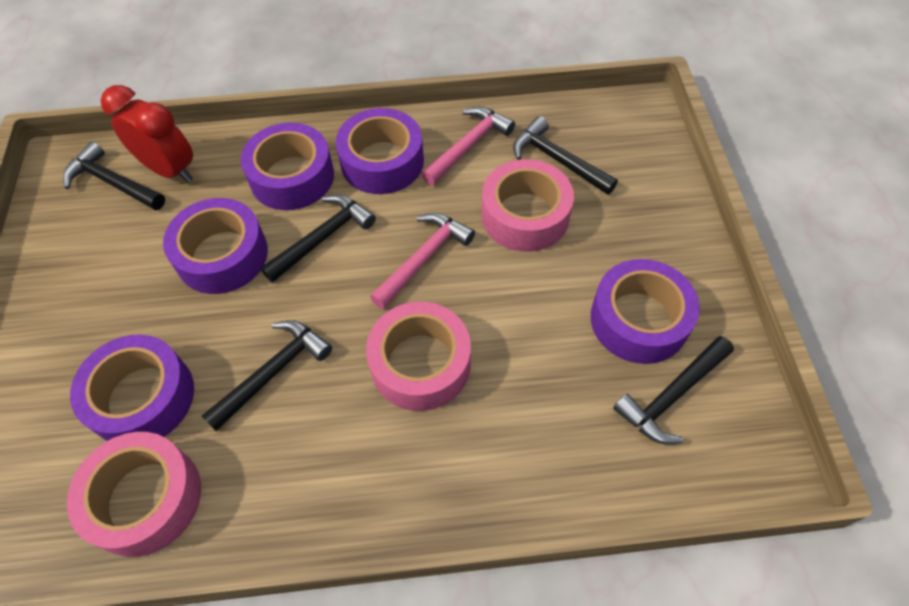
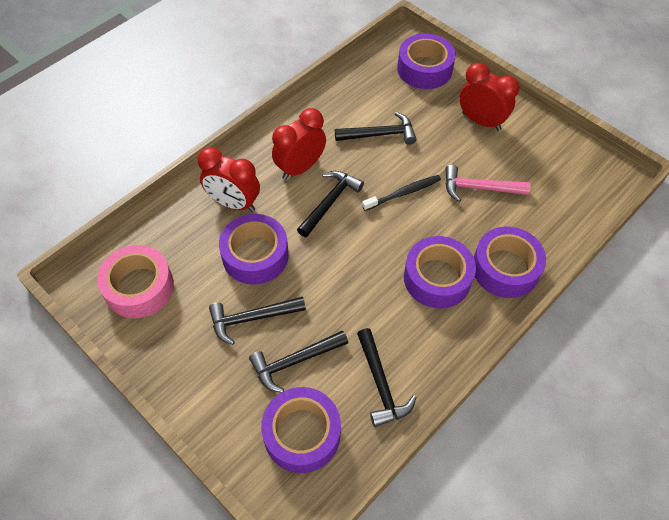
black toothbrush: 0 -> 1
pink hammer: 2 -> 1
pink tape: 3 -> 1
red clock: 1 -> 3

